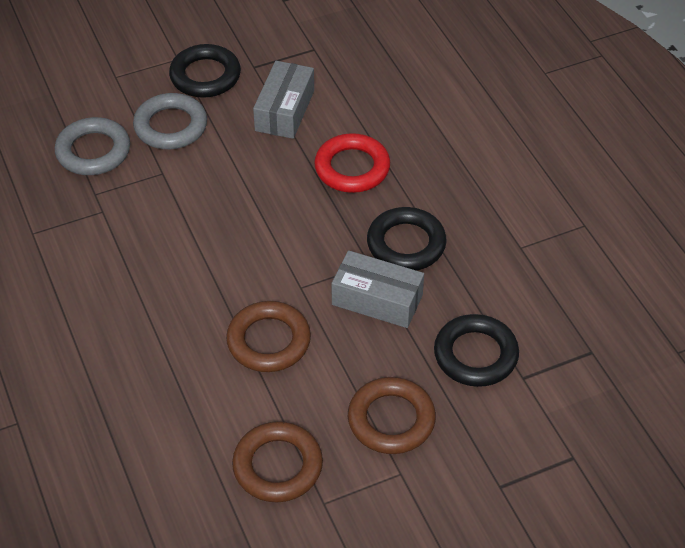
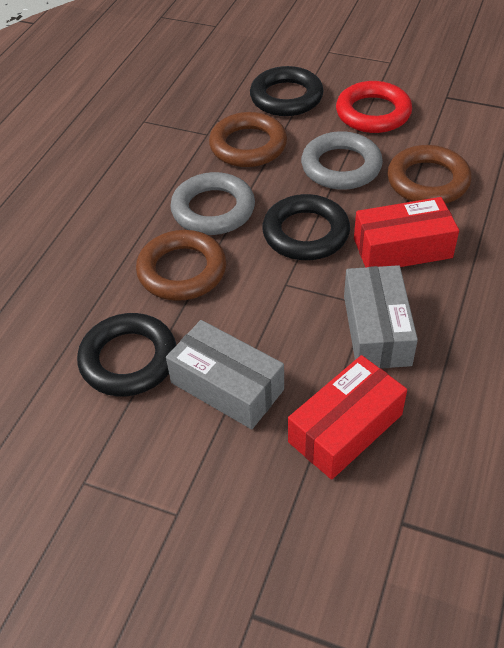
red box: 0 -> 2

